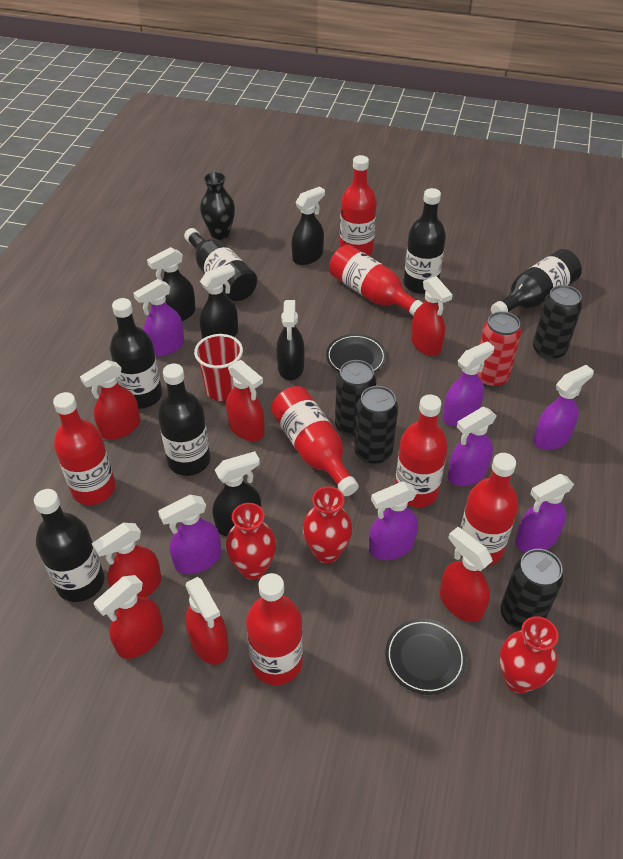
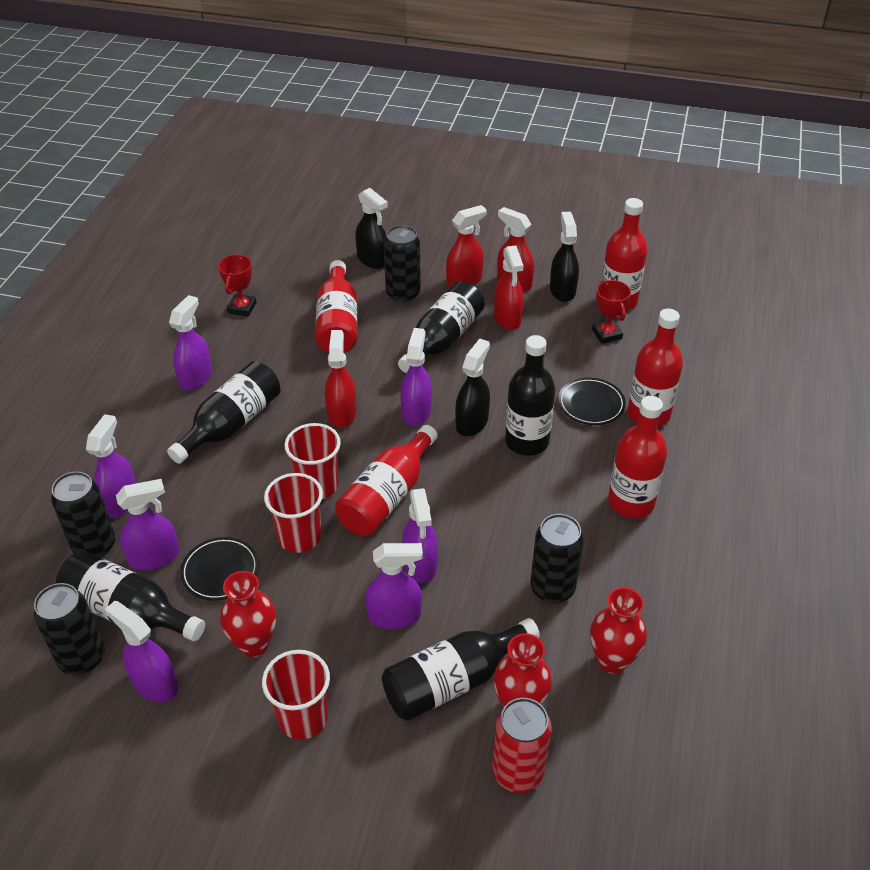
black bottle: 6 -> 5
black spray bottle: 5 -> 3
black vase: 1 -> 0
red bottle: 7 -> 5
red cup: 1 -> 3
red spray bottle: 7 -> 4
red trophy: 0 -> 2

